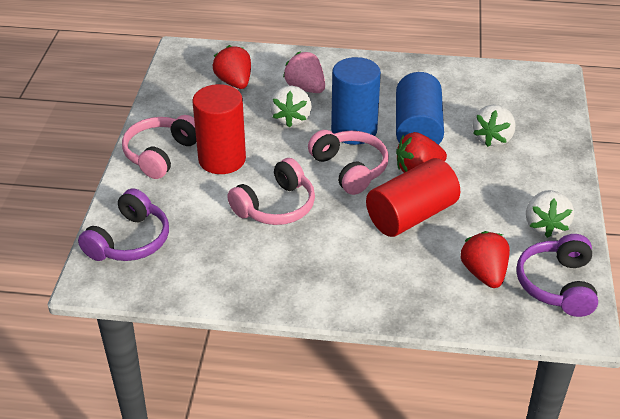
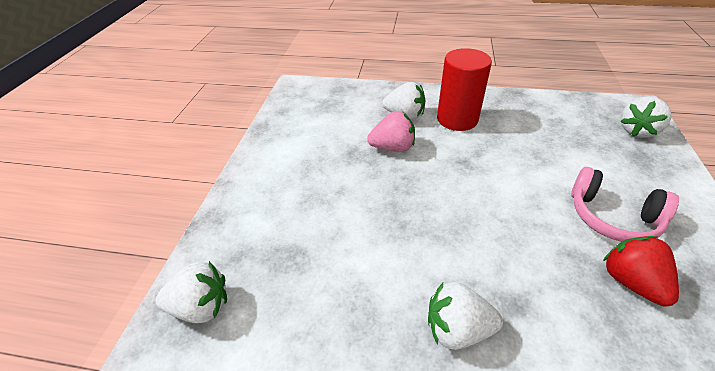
blue cylinder: 2 -> 0
pink headphones: 3 -> 1
purple headphones: 2 -> 0
red cylinder: 2 -> 1
red strawberry: 3 -> 1
white strawberry: 3 -> 4

